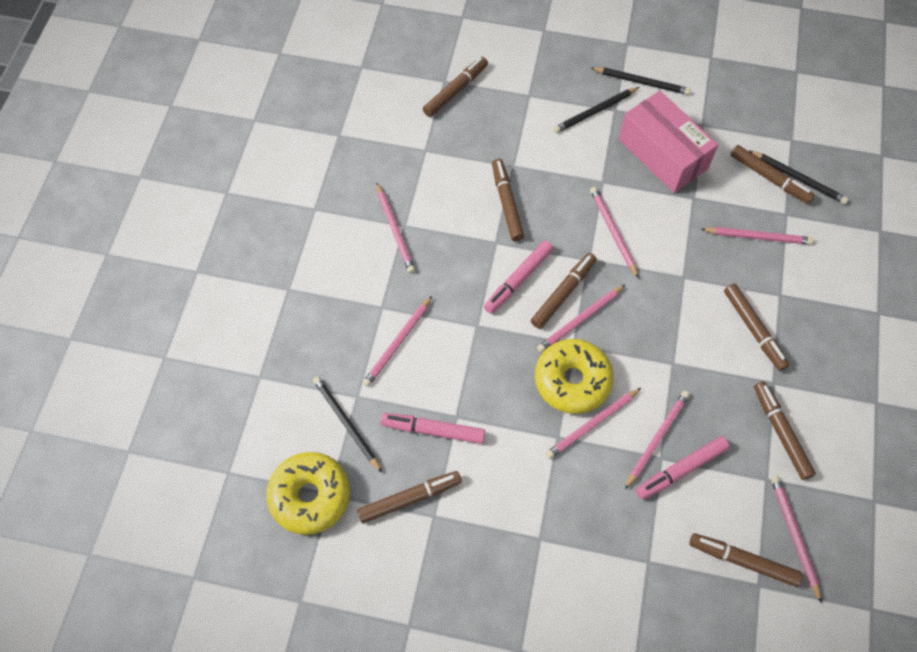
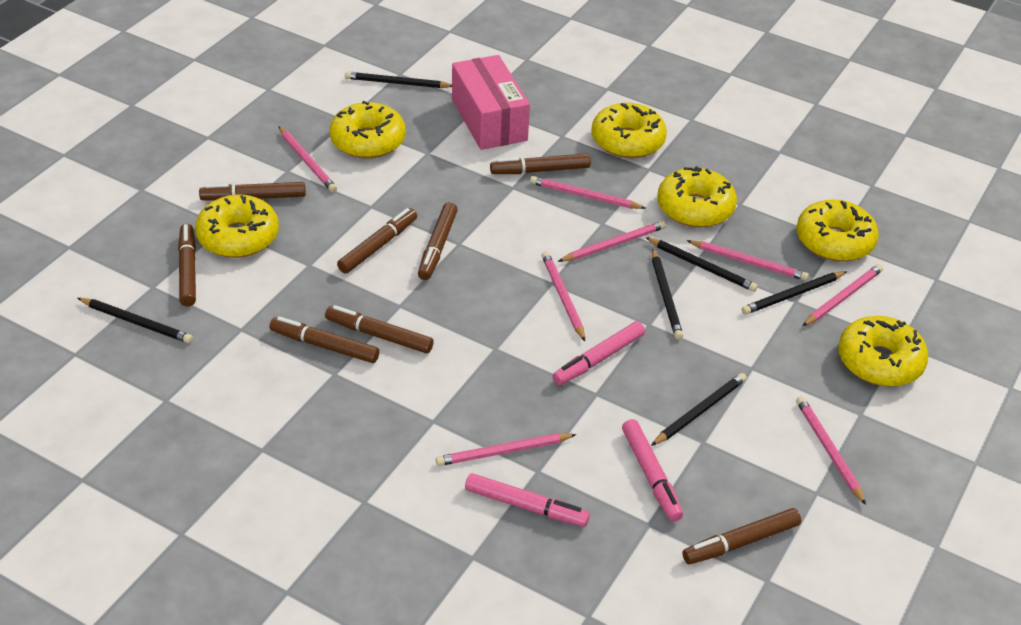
black pencil: 4 -> 6
yellow donut: 2 -> 6

